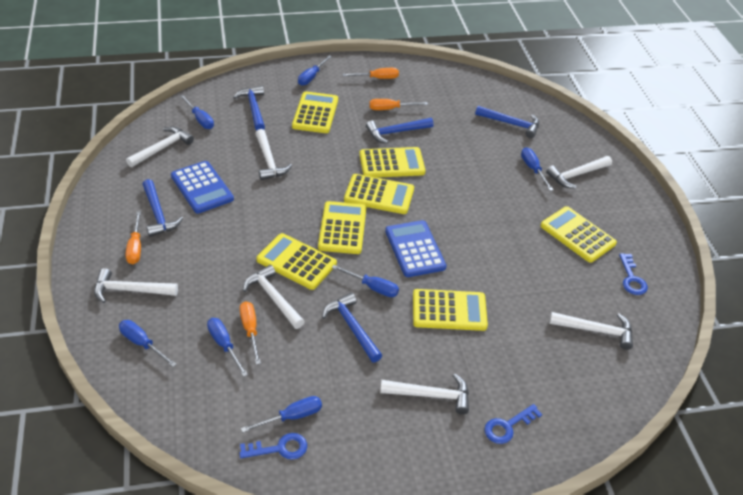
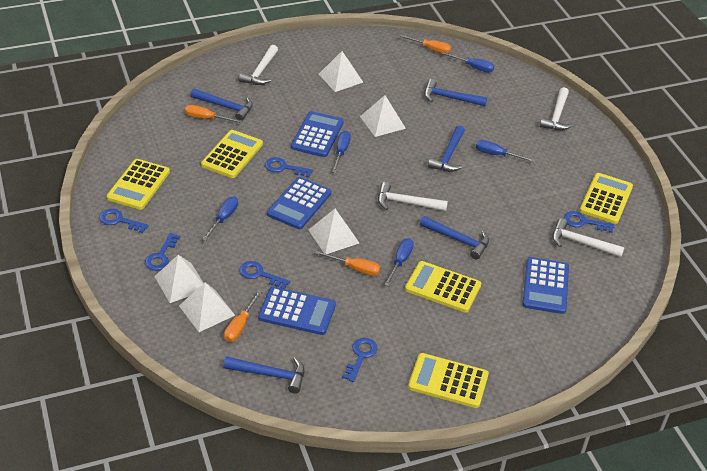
blue calculator: 2 -> 4
blue key: 3 -> 6
blue screwdriver: 7 -> 5
white hammer: 7 -> 4
white pyramid: 0 -> 5
yellow calculator: 7 -> 5

